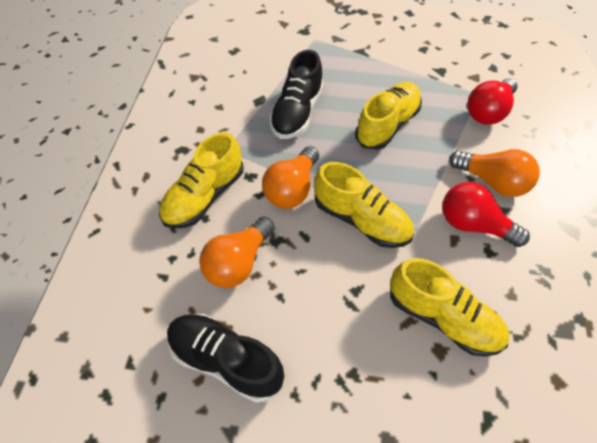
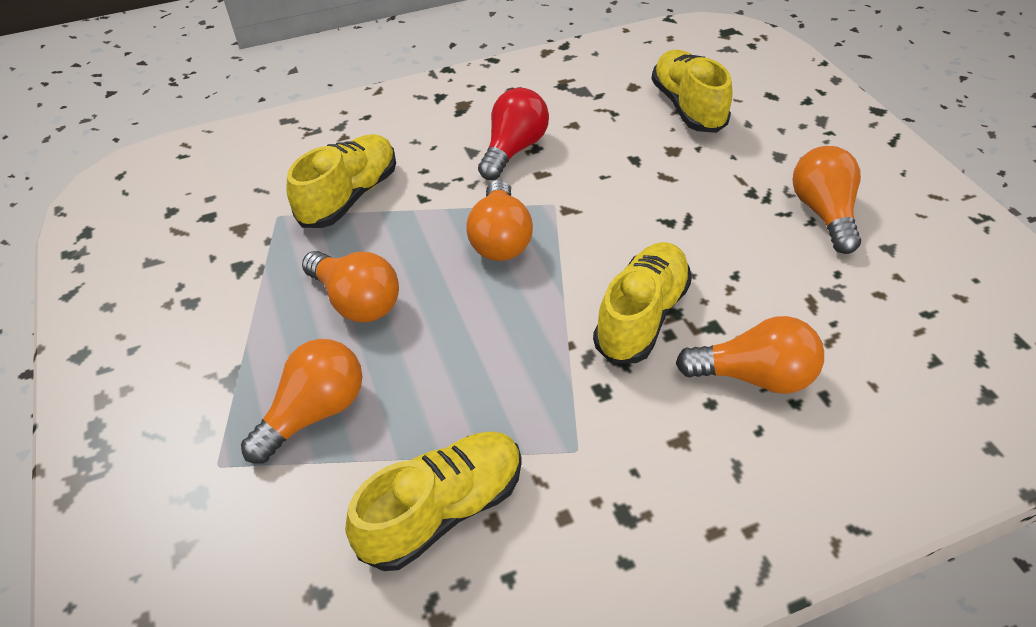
black shoe: 2 -> 0
orange light bulb: 3 -> 5
red light bulb: 2 -> 1

